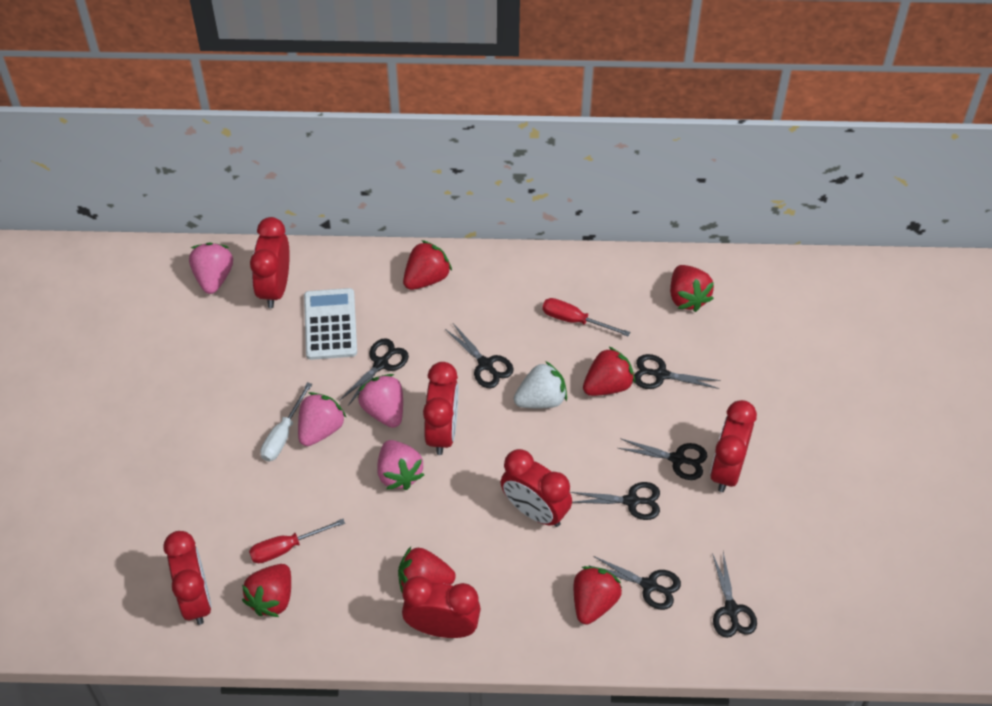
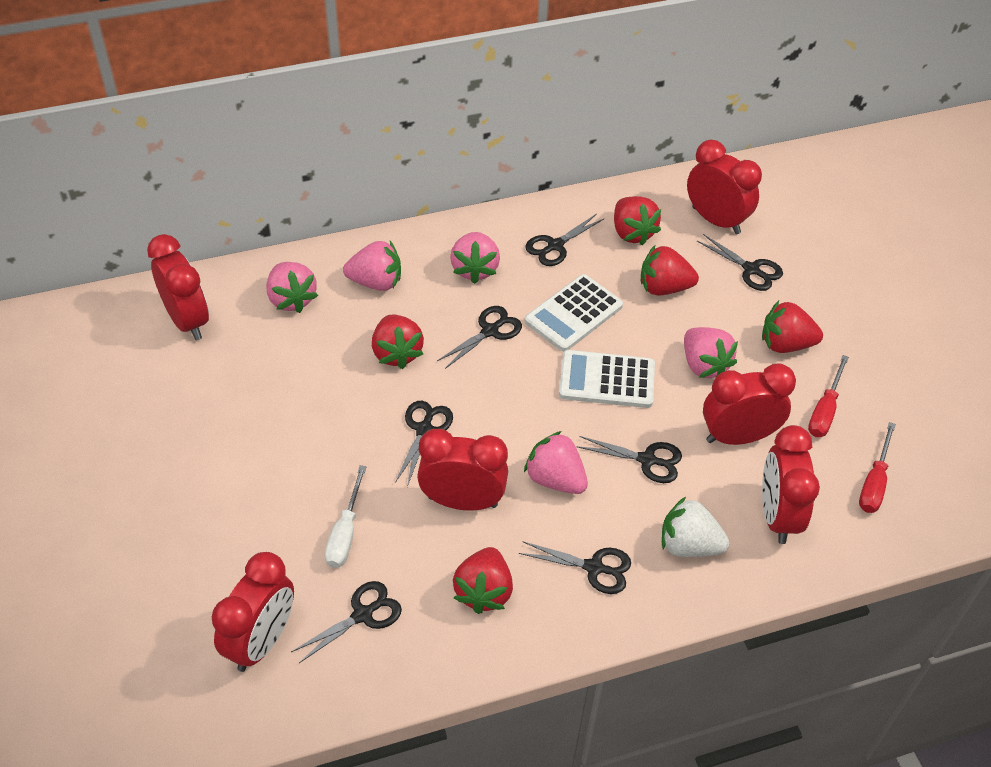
pink strawberry: 4 -> 5
red strawberry: 6 -> 5
white calculator: 1 -> 2

